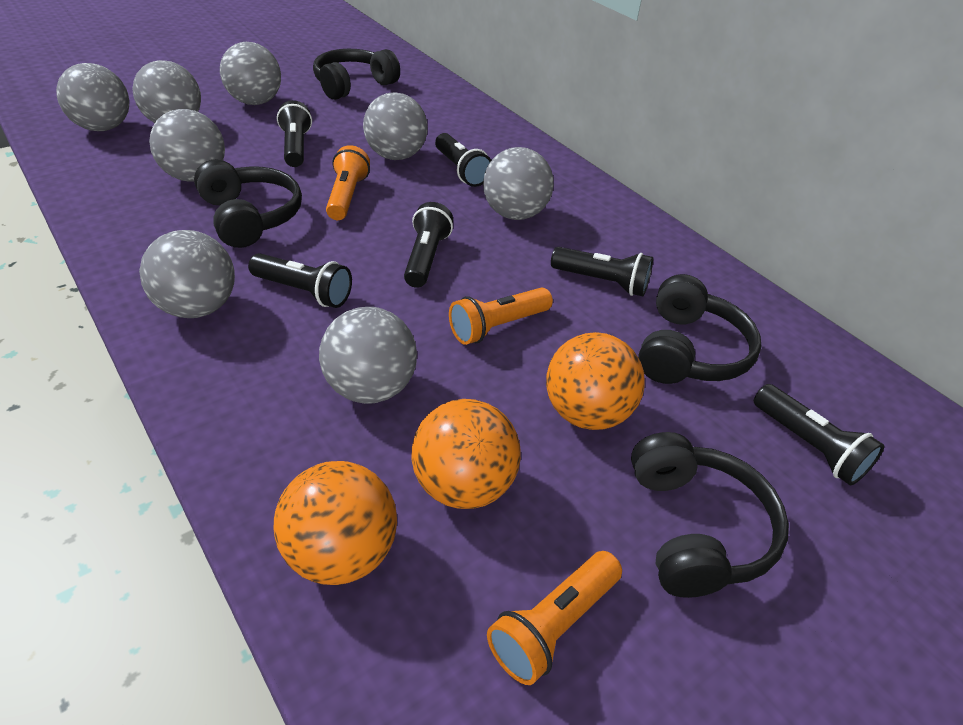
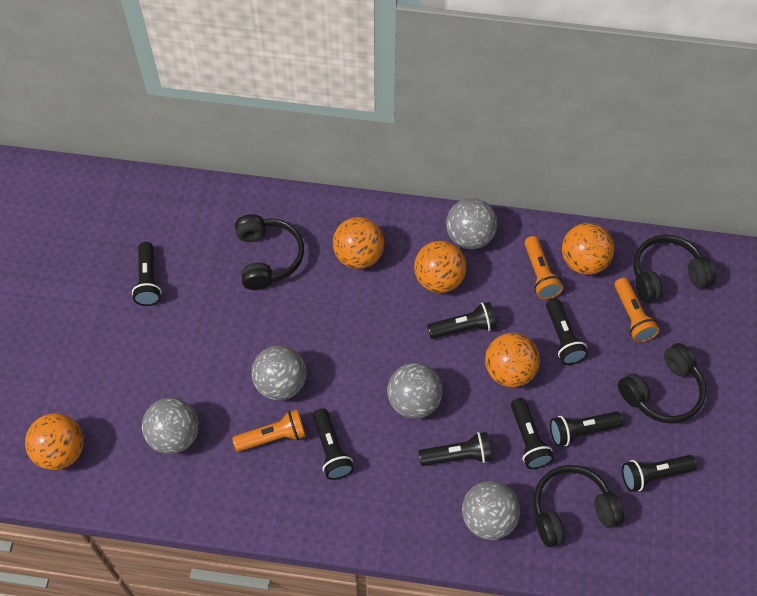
black flashlight: 6 -> 8
grey ball: 8 -> 5
orange ball: 3 -> 5

